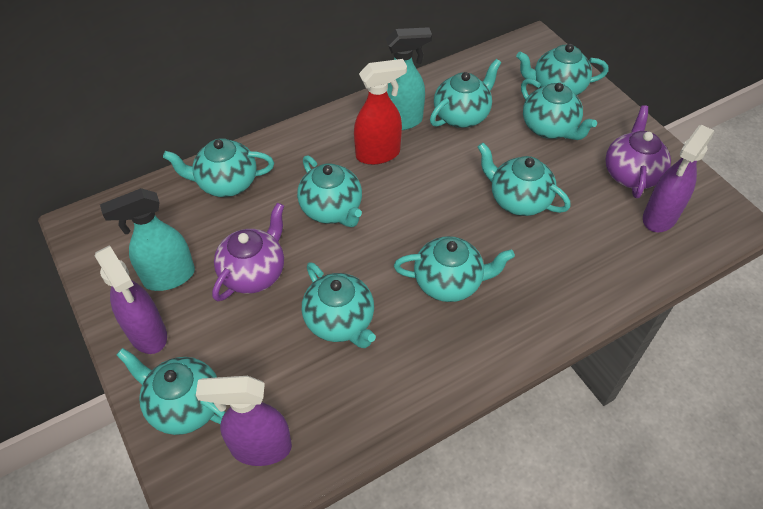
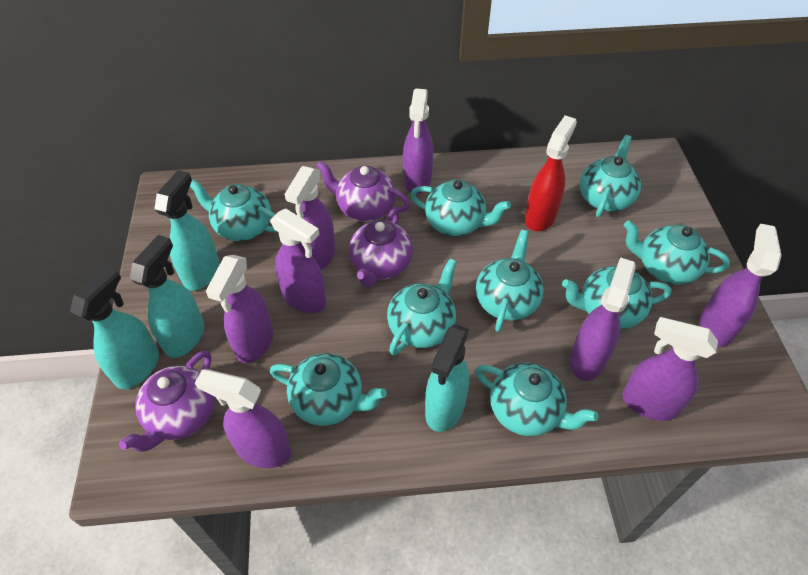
purple spray bottle: 3 -> 8
purple teapot: 2 -> 3
turquoise spray bottle: 2 -> 4

